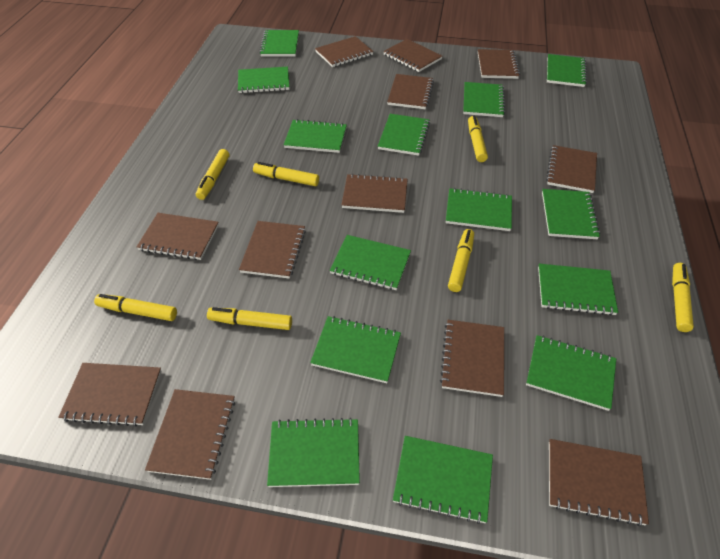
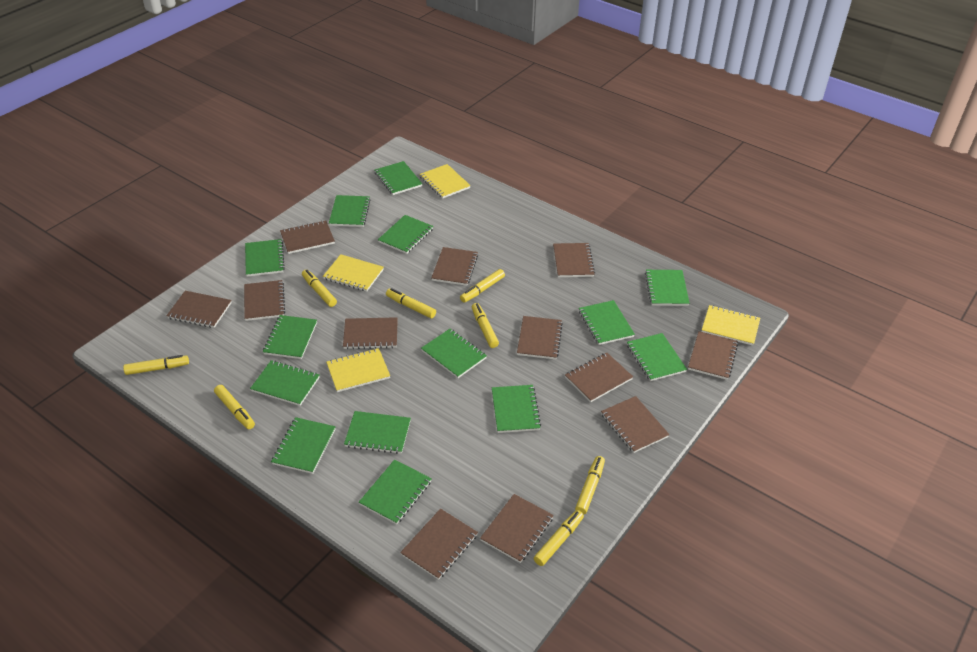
yellow marker: 7 -> 8
yellow notebook: 0 -> 4

